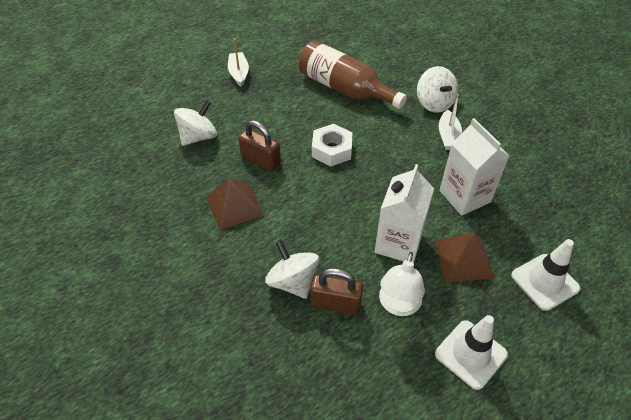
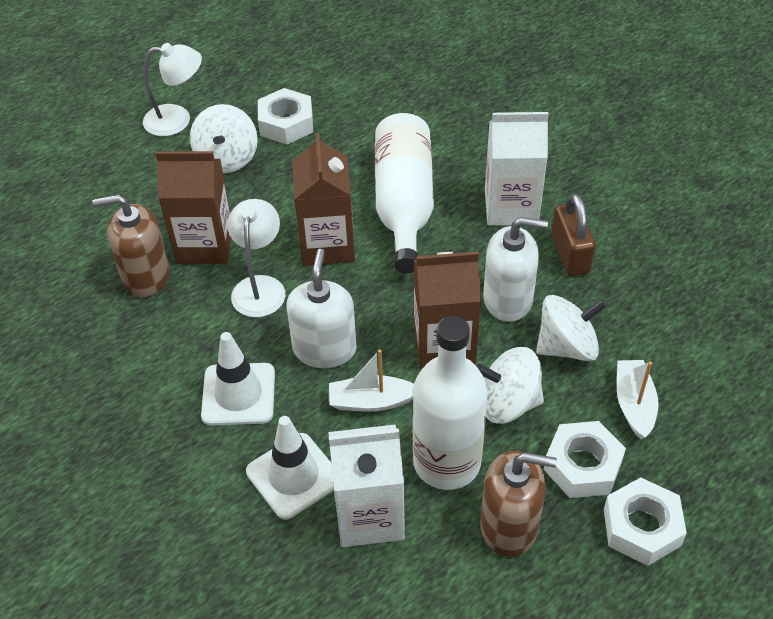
brown bottle: 1 -> 0
brown carton: 0 -> 3
brown padlock: 2 -> 1
brown pyramid: 2 -> 0
brown soap dispenser: 0 -> 2
white bottle: 0 -> 2
white lamp: 1 -> 2
white nut: 1 -> 3
white soap dispenser: 0 -> 2

